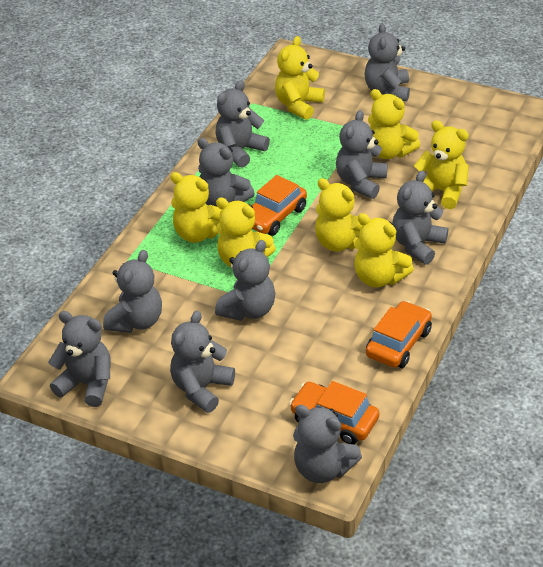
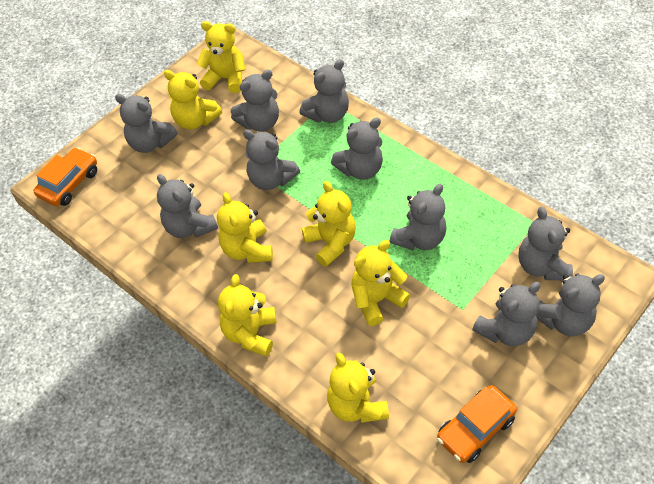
orange car: 3 -> 2

